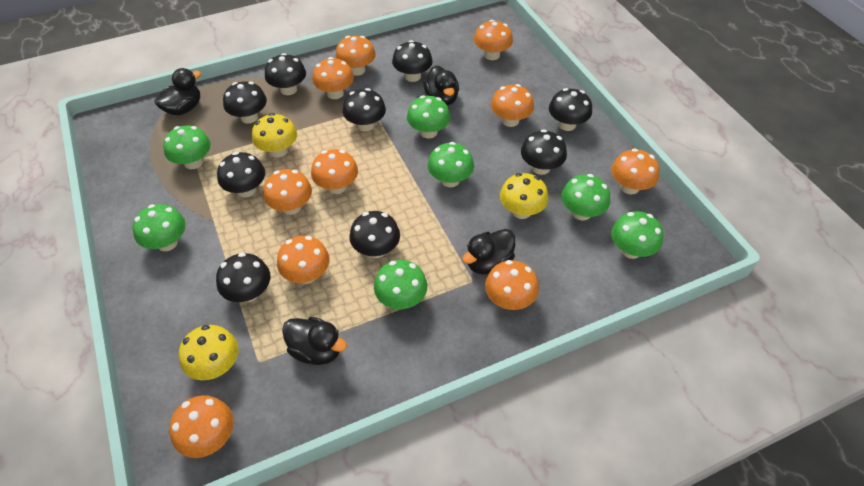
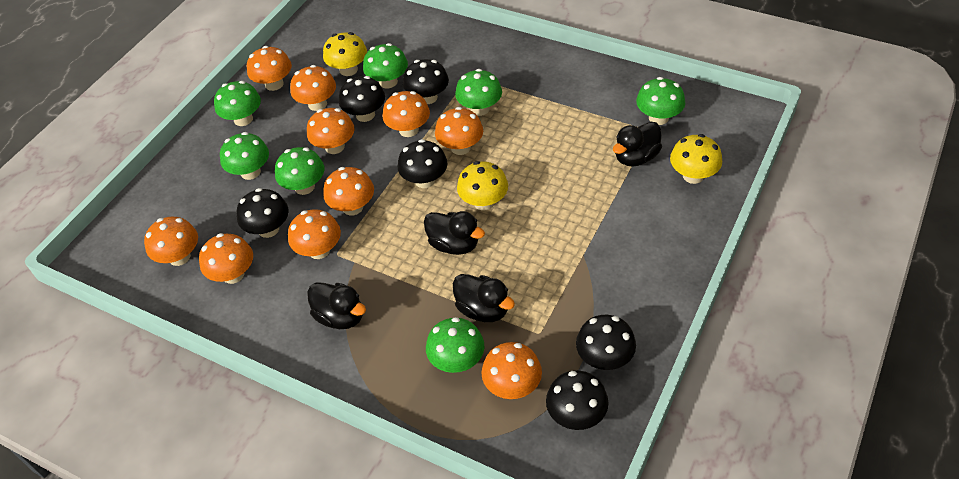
black mushroom: 9 -> 6

